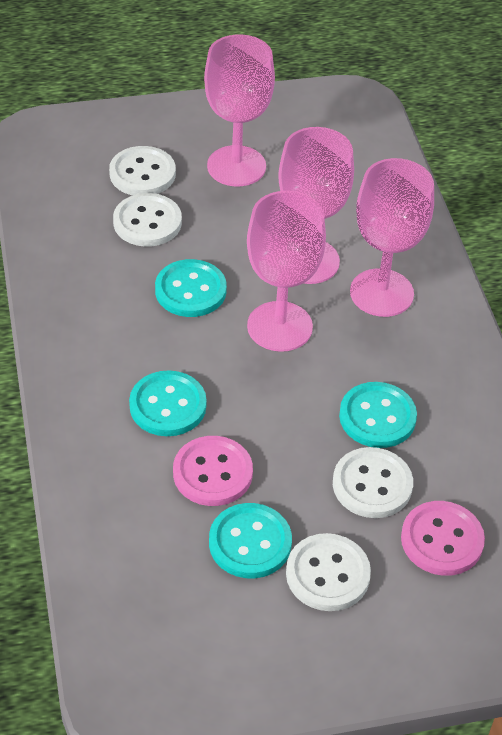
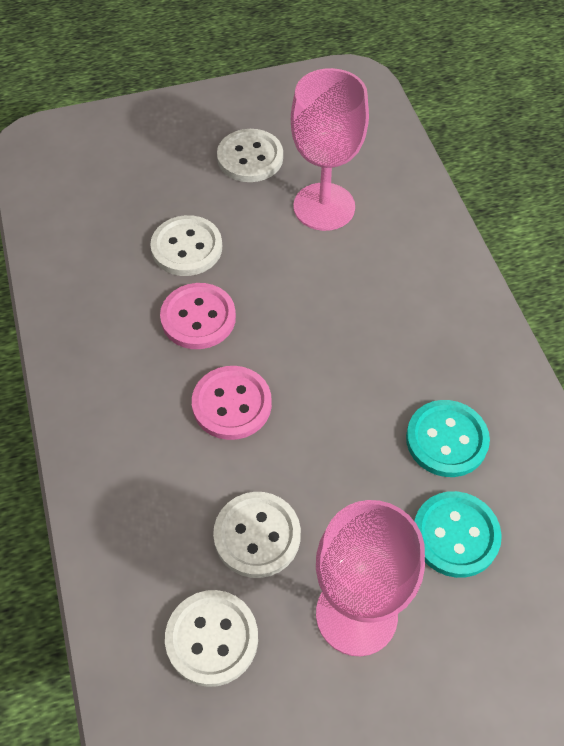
pink goblet: 4 -> 2
turquoise button: 4 -> 2

